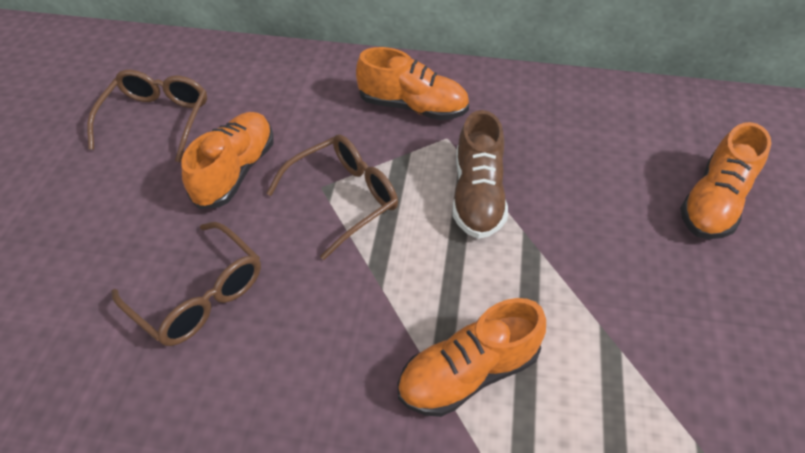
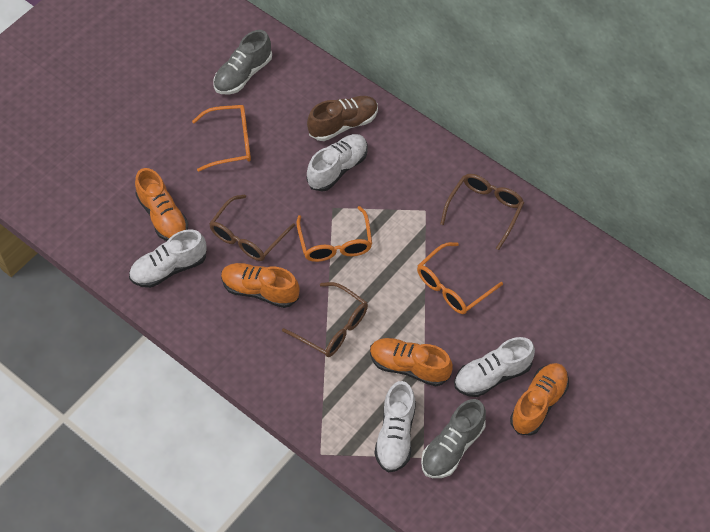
grey shoe: 0 -> 2
orange glasses: 0 -> 3
white shoe: 0 -> 4

